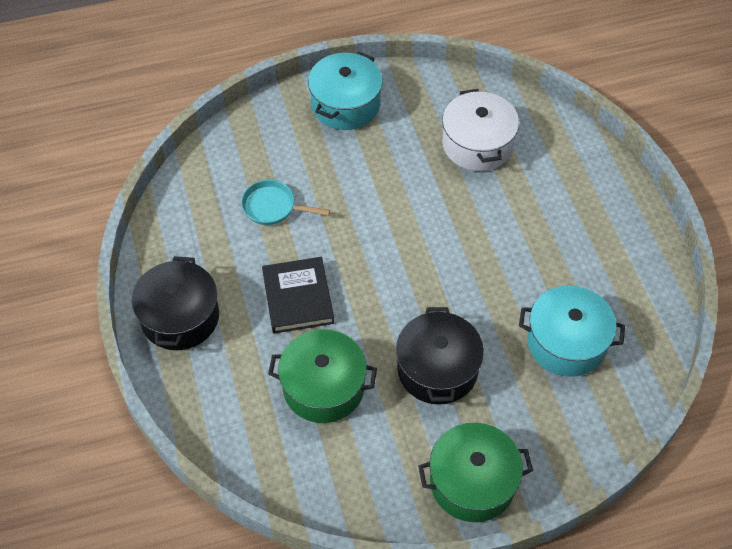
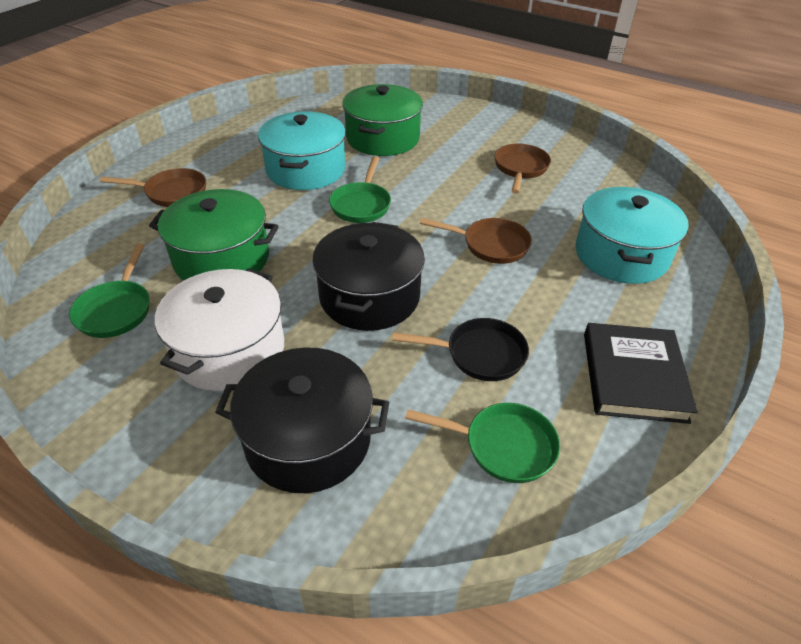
black pan: 0 -> 1
brown pan: 0 -> 3
green pan: 0 -> 3
turquoise pan: 1 -> 0

